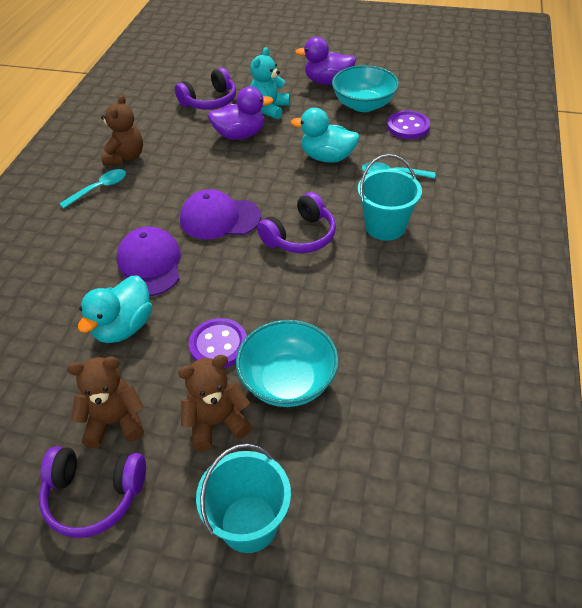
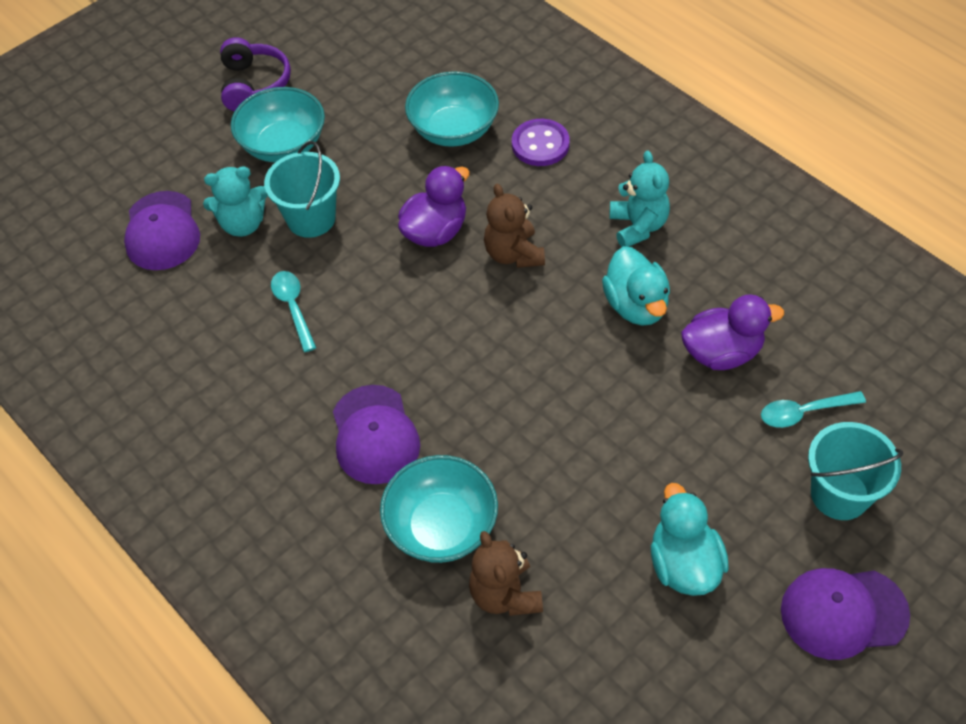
brown teddy bear: 3 -> 2
purple button: 2 -> 1
purple cap: 2 -> 3
purple headphones: 3 -> 1
turquoise bowl: 2 -> 3
turquoise teddy bear: 1 -> 2

